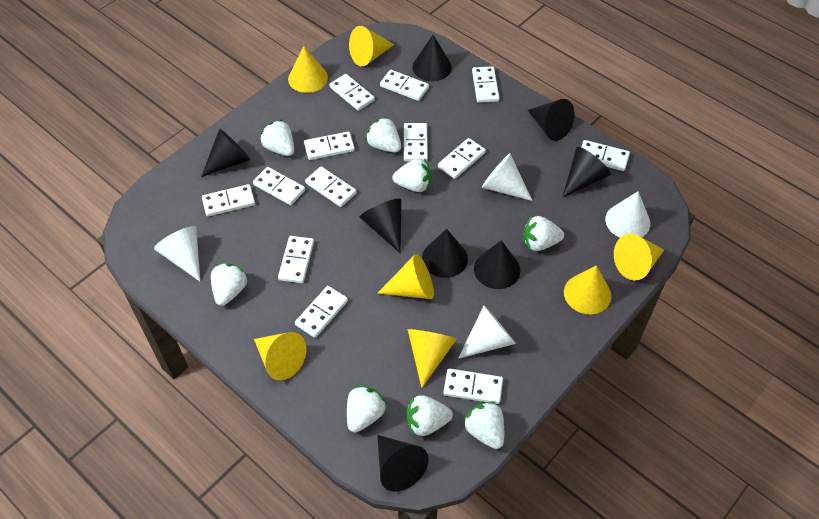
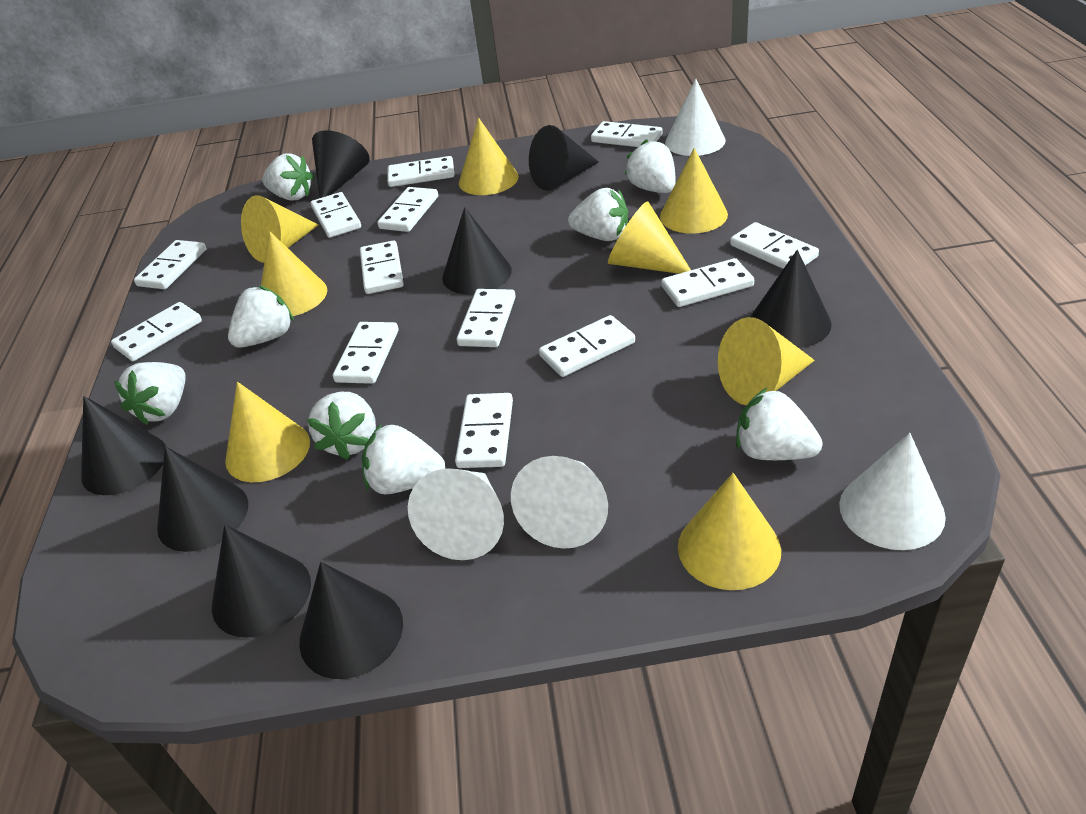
yellow cone: 7 -> 8

